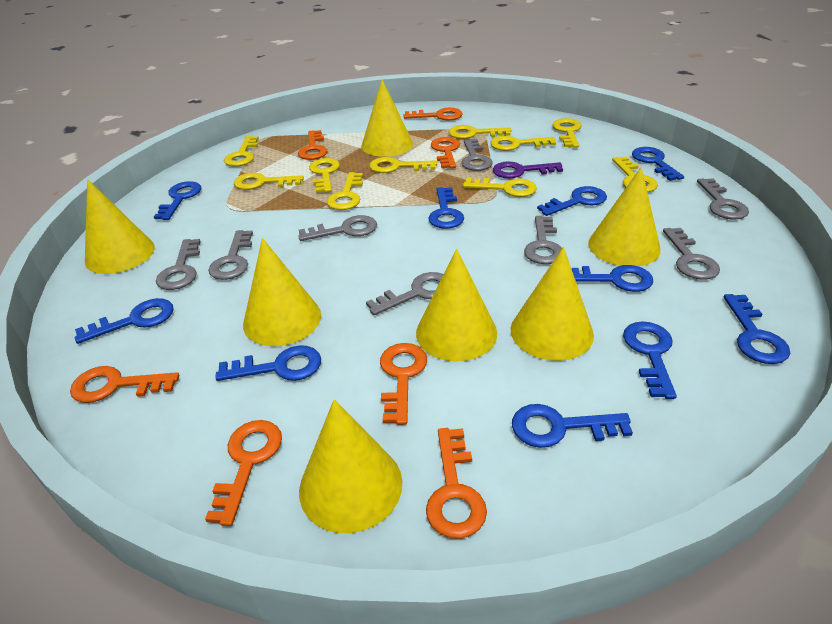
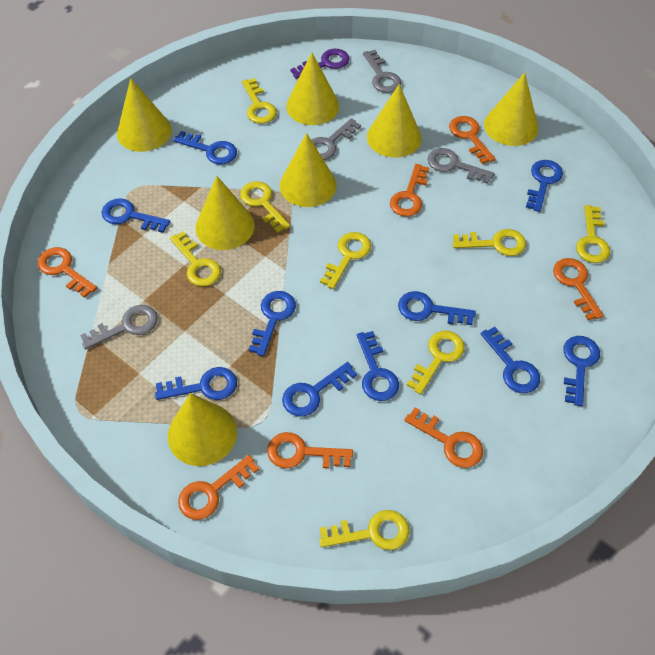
grey key: 8 -> 4
yellow key: 10 -> 8

